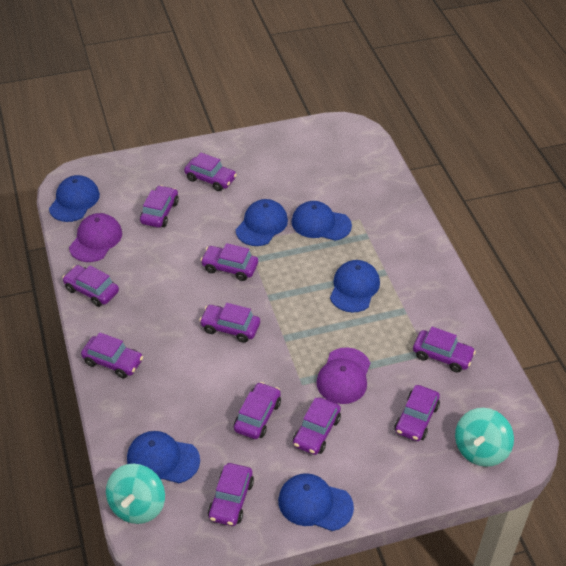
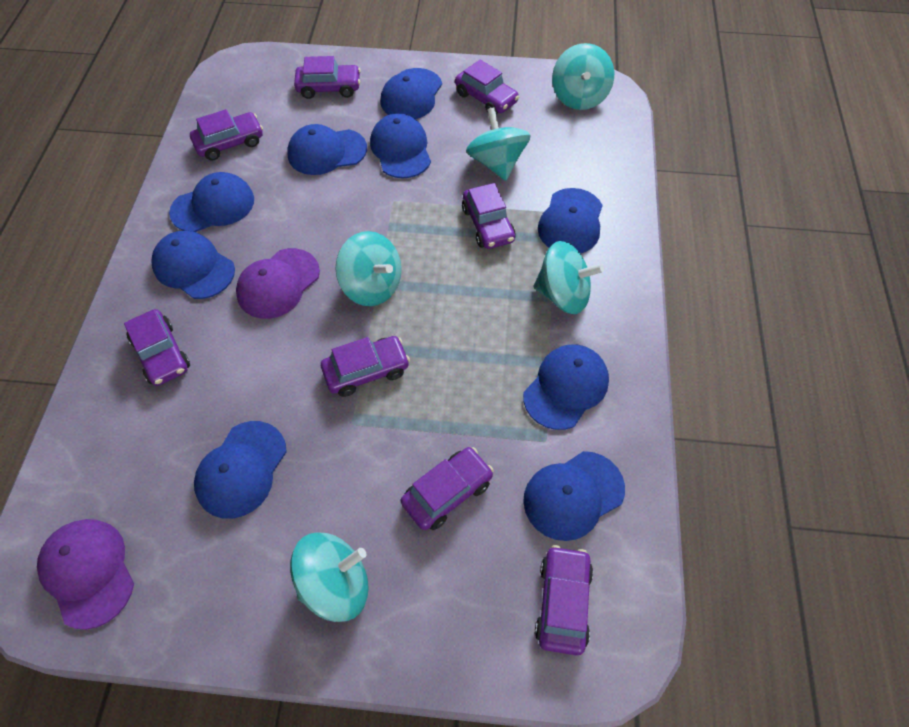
blue cap: 6 -> 9
purple car: 11 -> 8
turquoise spinning top: 2 -> 5

